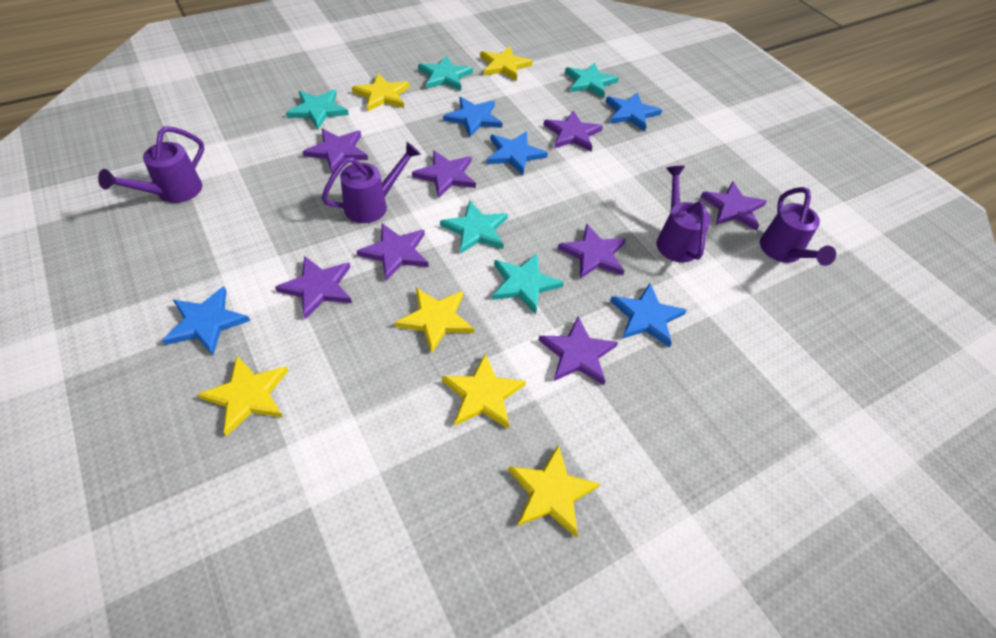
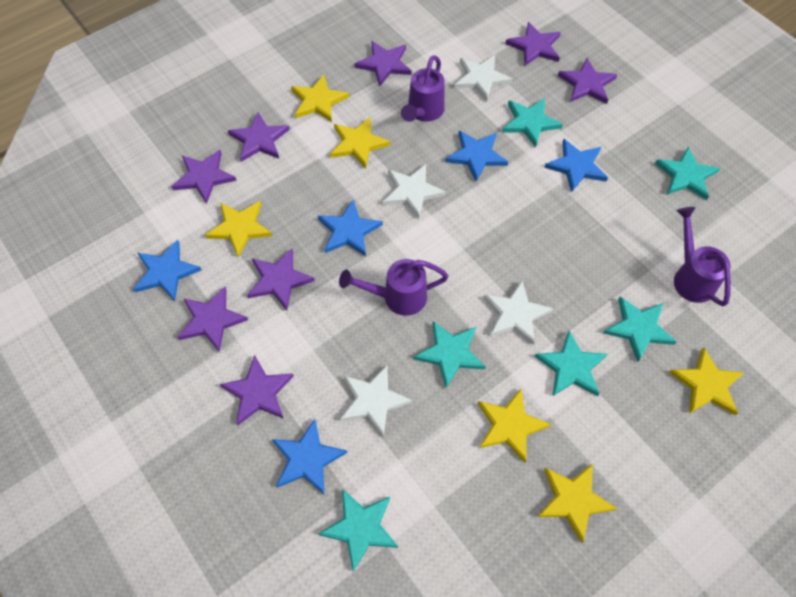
purple watering can: 4 -> 3
turquoise star: 5 -> 6
white star: 0 -> 4

